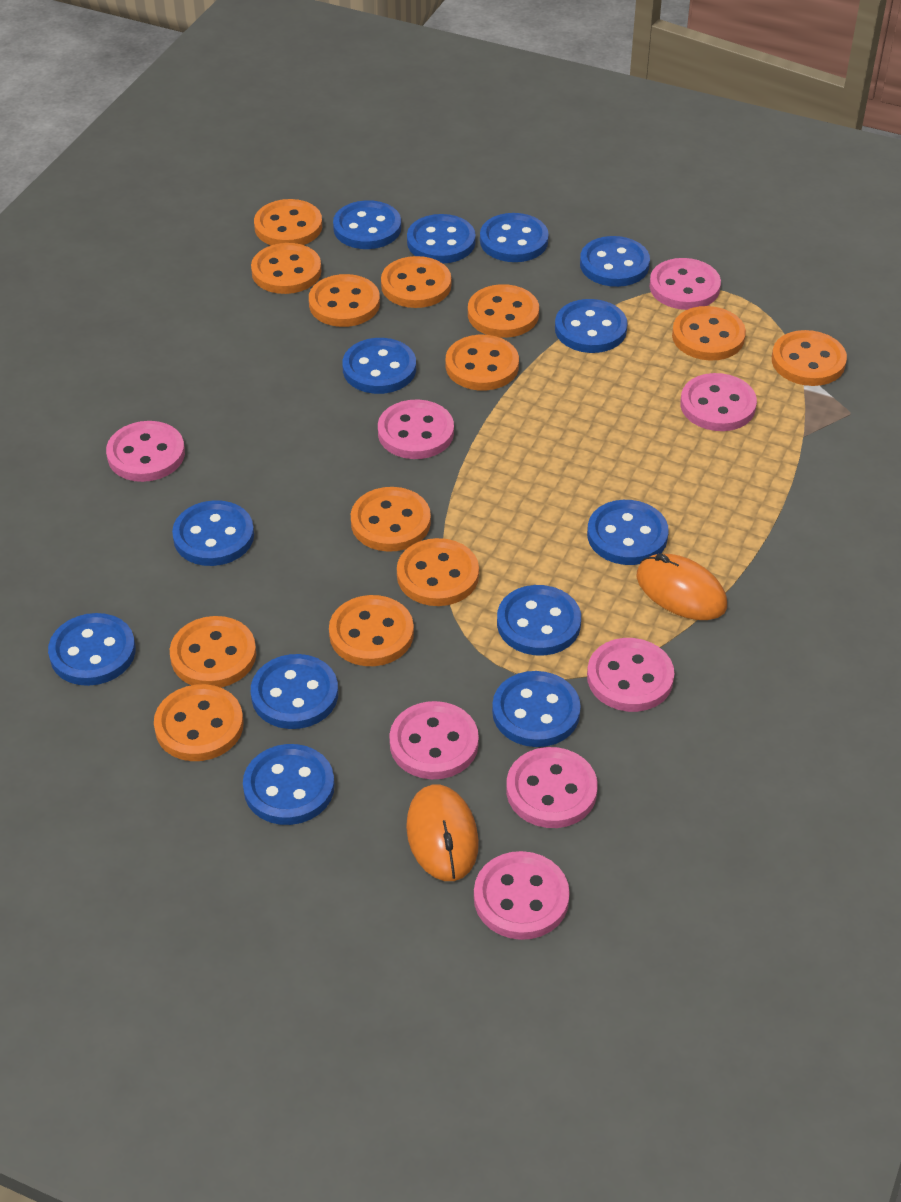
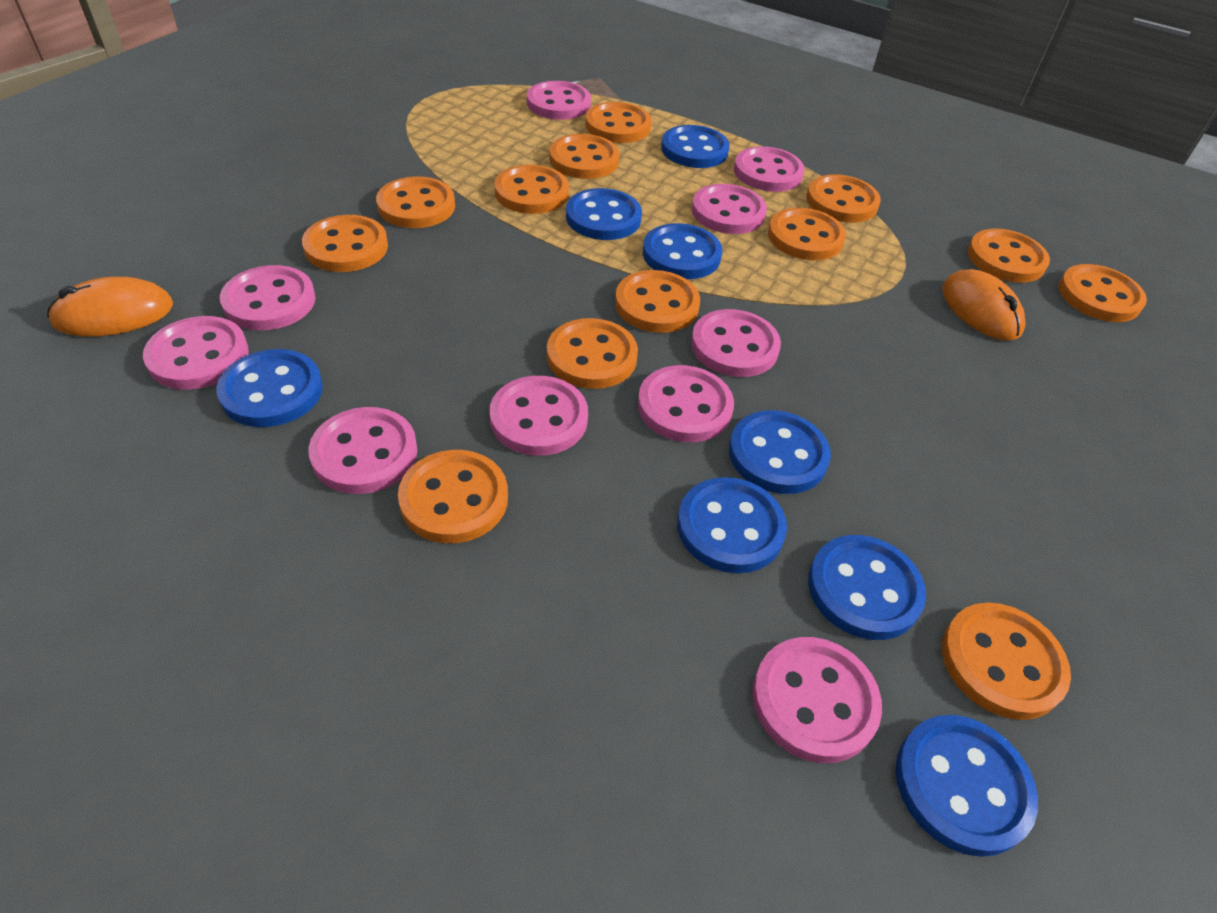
blue button: 13 -> 8
pink button: 8 -> 10

